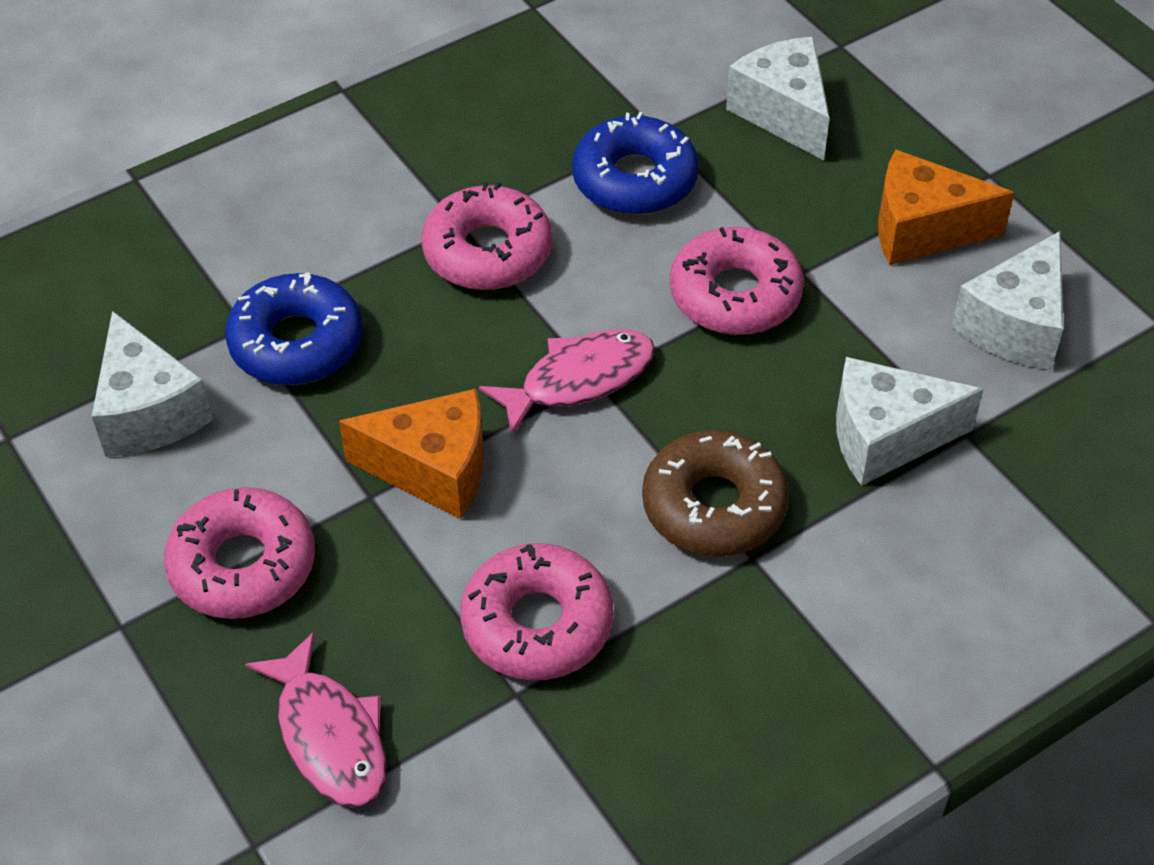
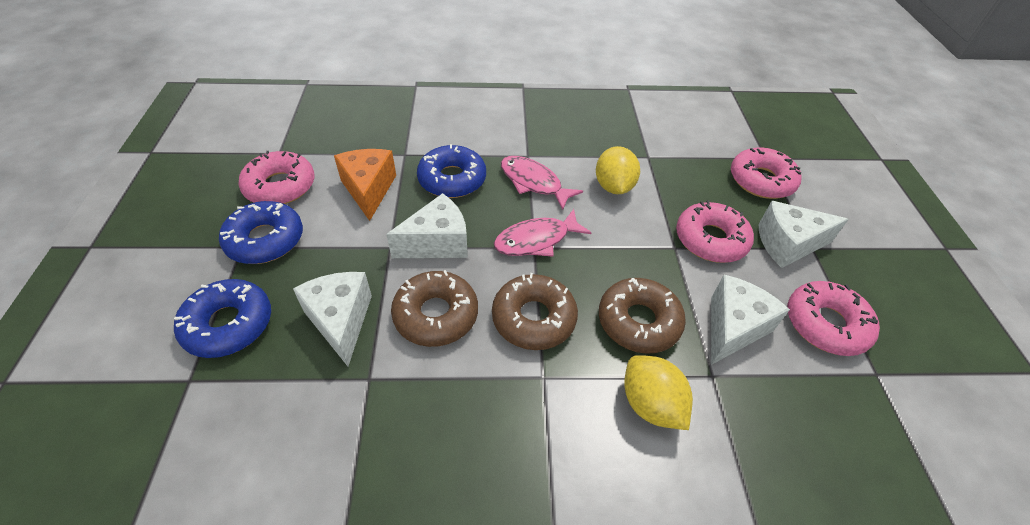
blue donut: 2 -> 3
brown donut: 1 -> 3
orange cheese: 2 -> 1
yellow lemon: 0 -> 2

